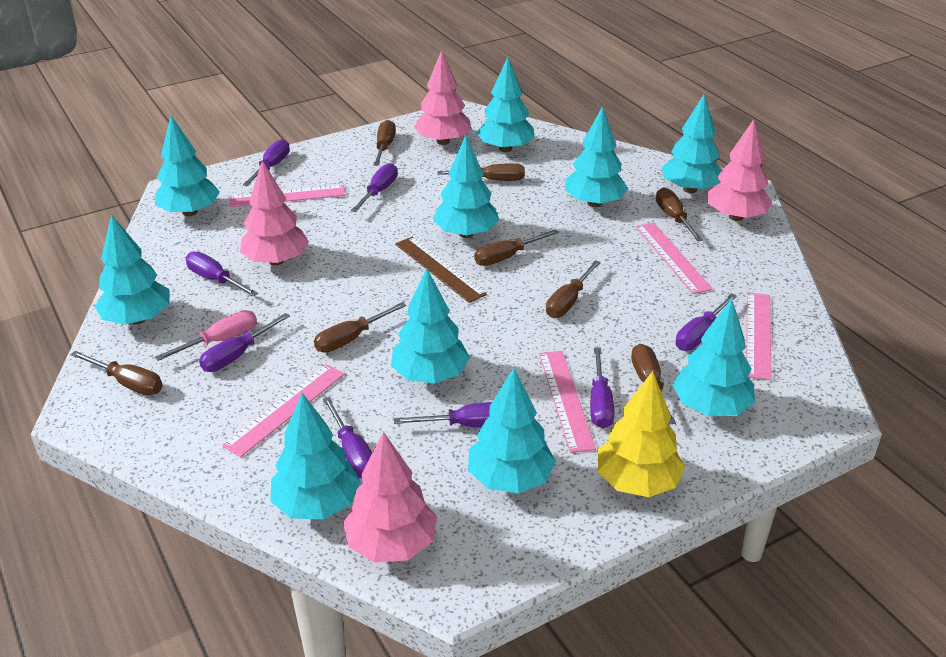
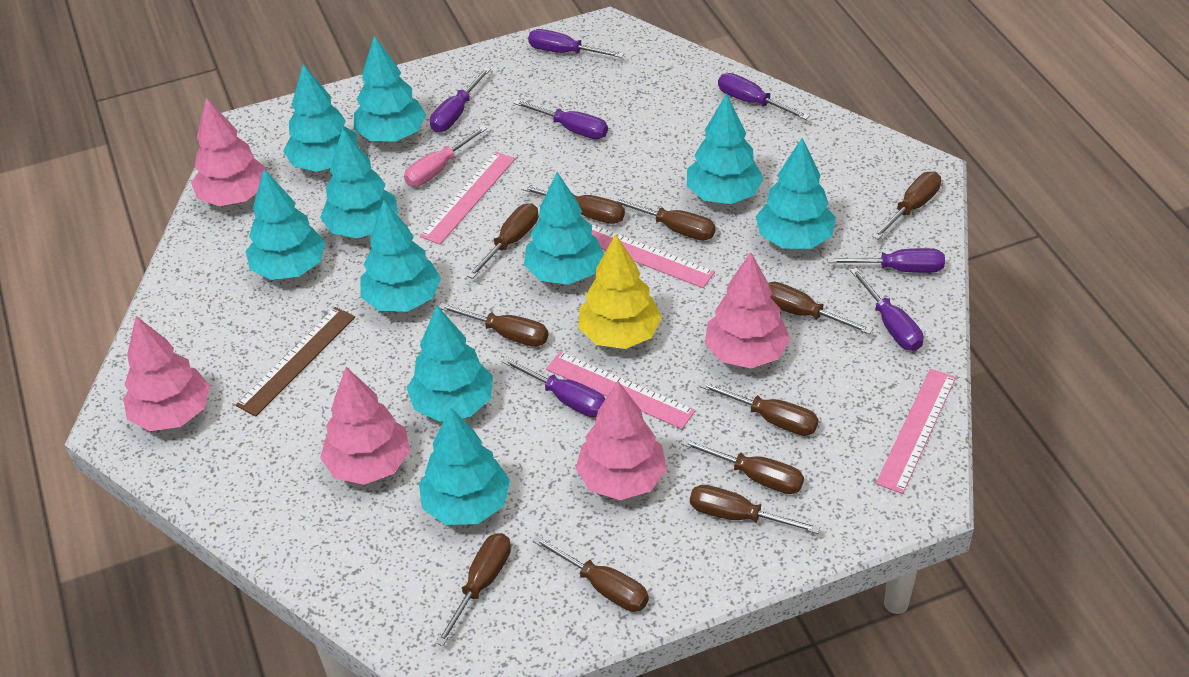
brown screwdriver: 8 -> 11
pink ruler: 5 -> 4
pink tree: 4 -> 5
purple screwdriver: 8 -> 7

